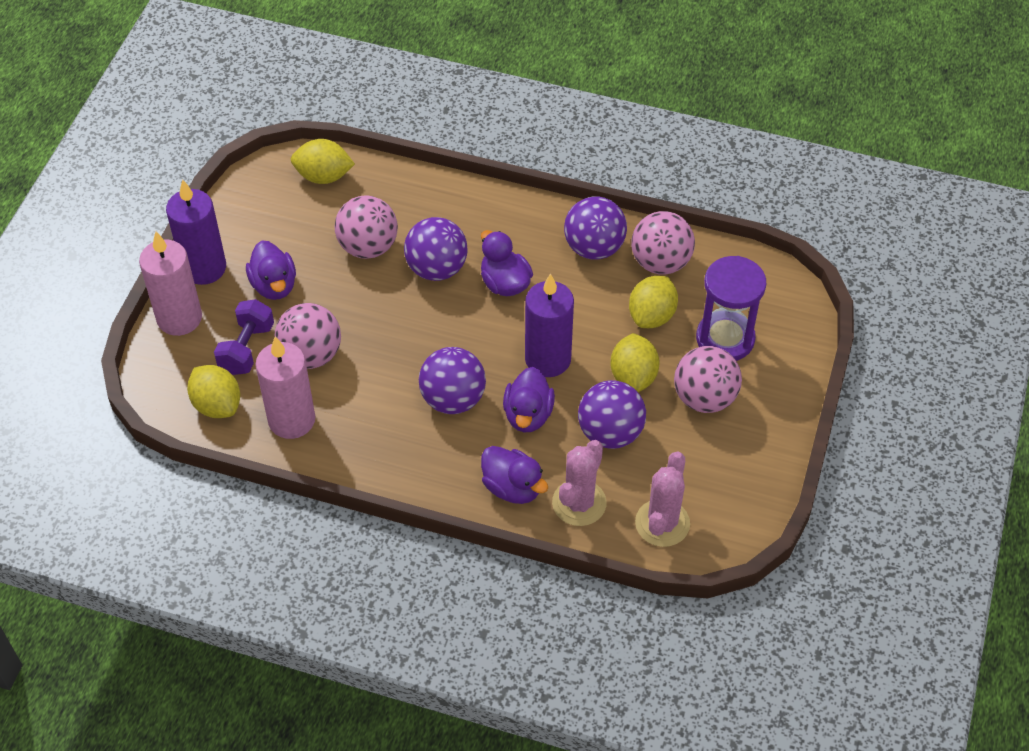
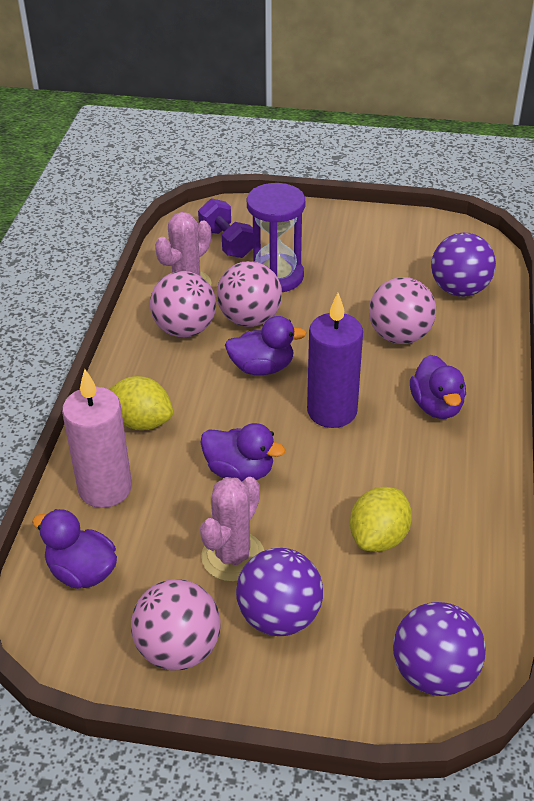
pink candle: 2 -> 1
purple ball: 4 -> 3
purple candle: 2 -> 1
yellow lemon: 4 -> 2

